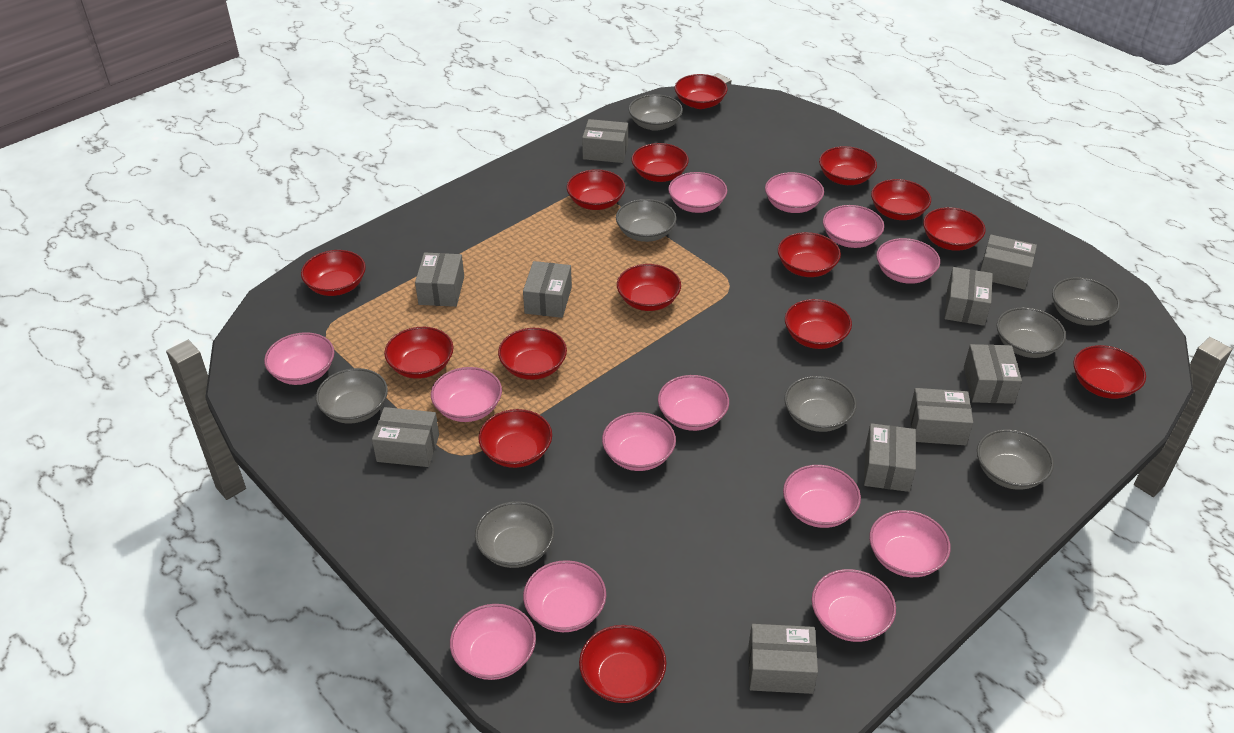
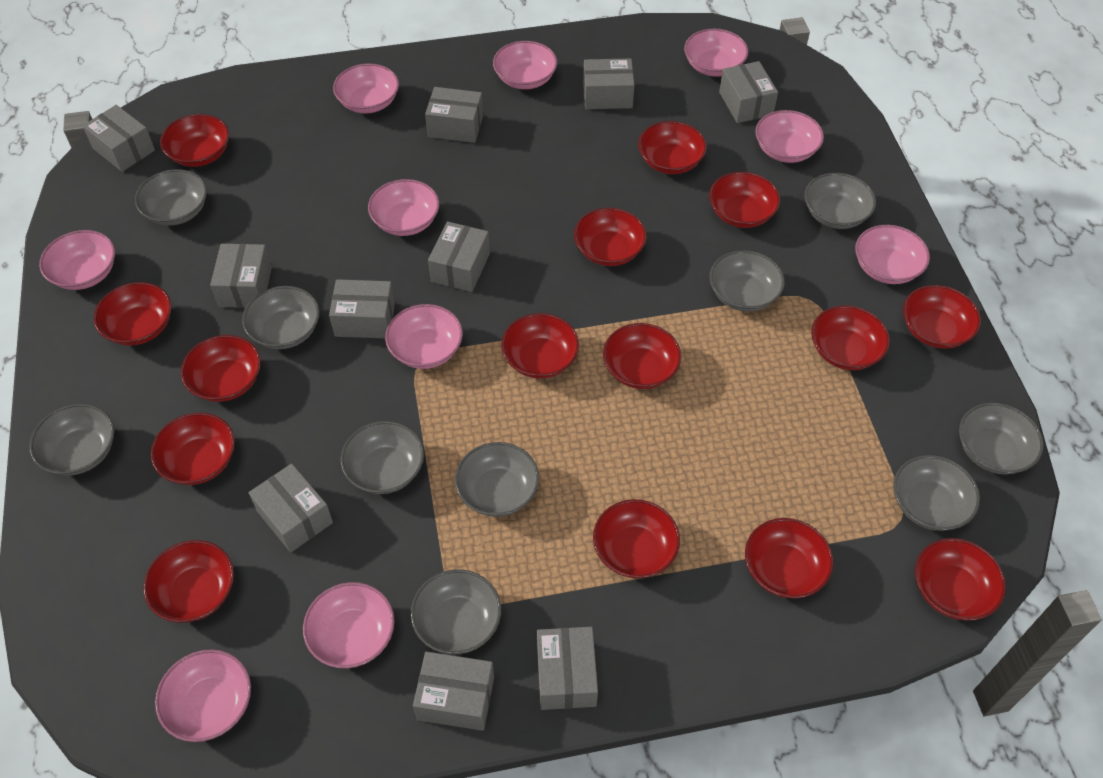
grey bowl: 8 -> 10
pink bowl: 13 -> 10

